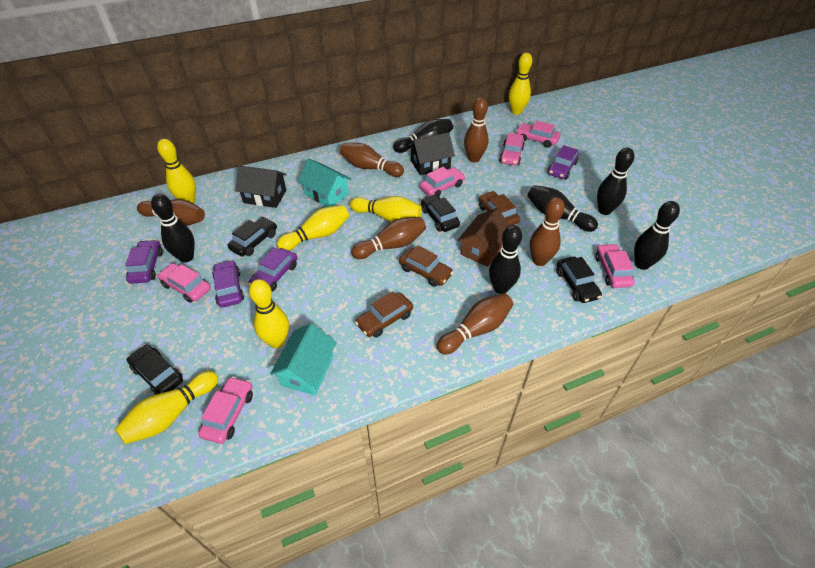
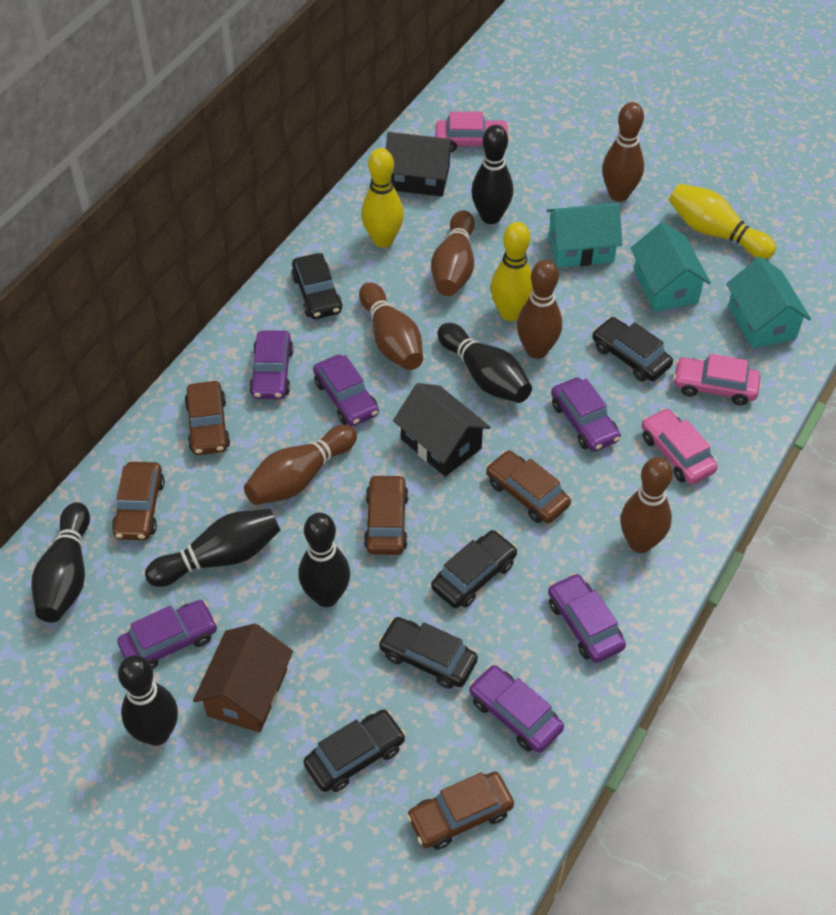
black car: 4 -> 5
brown car: 3 -> 5
pink car: 6 -> 3
purple car: 4 -> 6
turquoise house: 2 -> 3
yellow bowling pin: 6 -> 3

